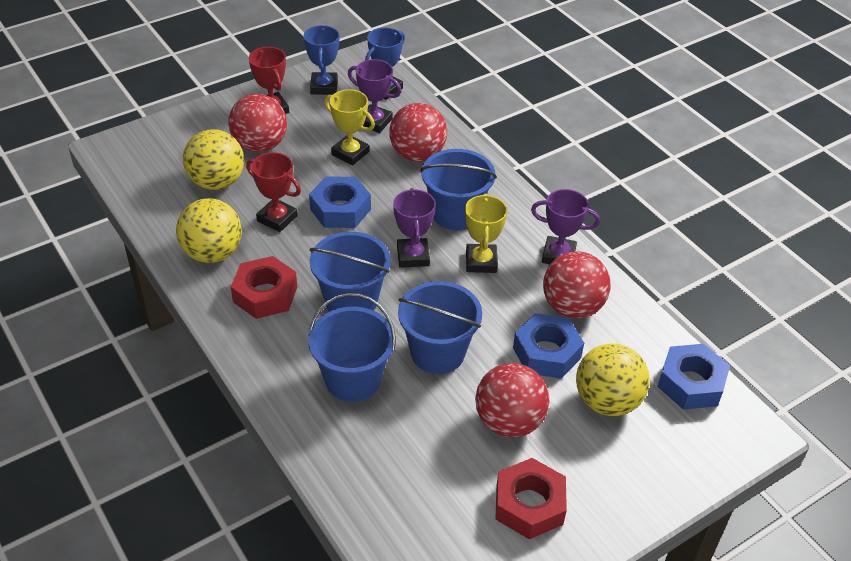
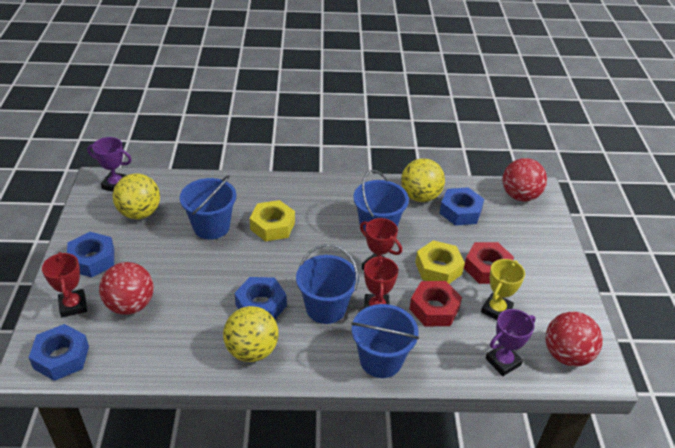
blue nut: 3 -> 4
blue trophy: 2 -> 0
purple trophy: 3 -> 2
red ball: 4 -> 3
red trophy: 2 -> 3
yellow nut: 0 -> 2
yellow trophy: 2 -> 1

